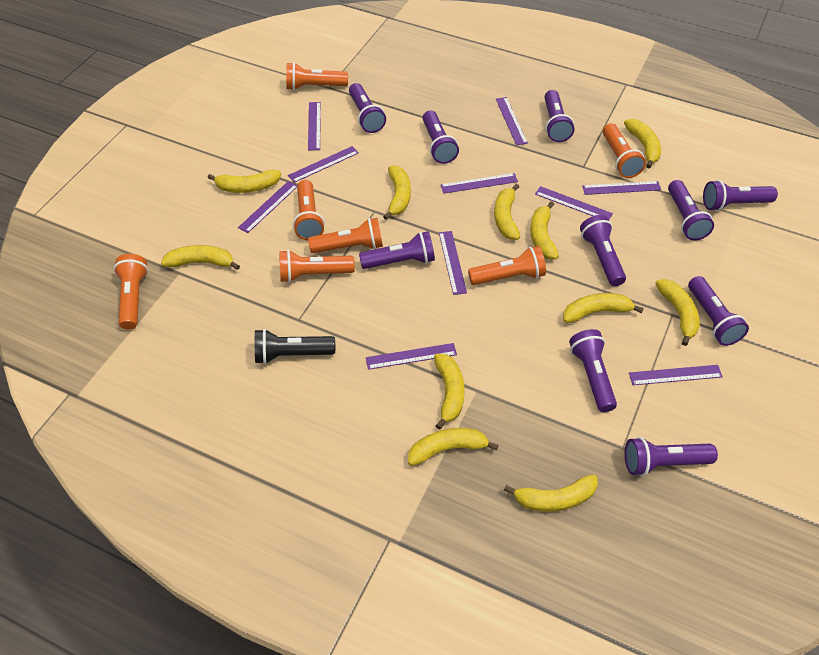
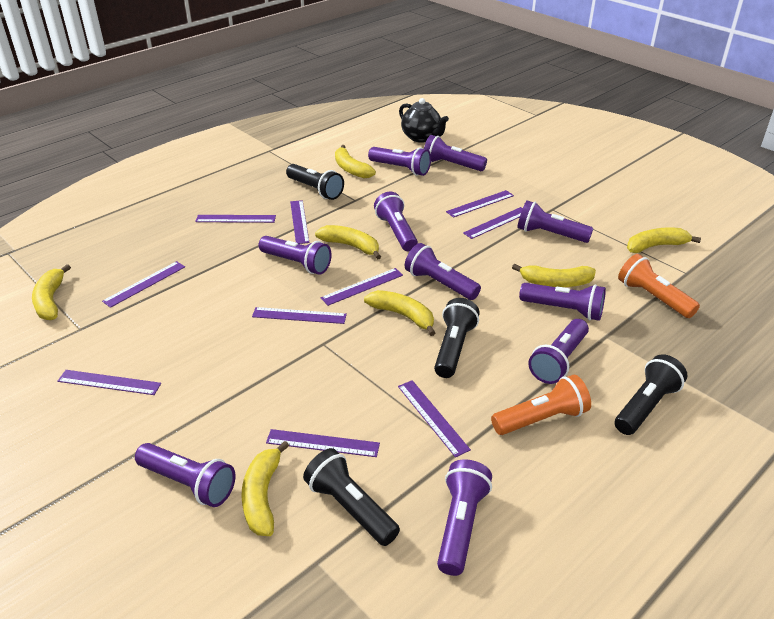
black flashlight: 1 -> 4
black teapot: 0 -> 1
orange flashlight: 7 -> 2
yellow banana: 11 -> 7

